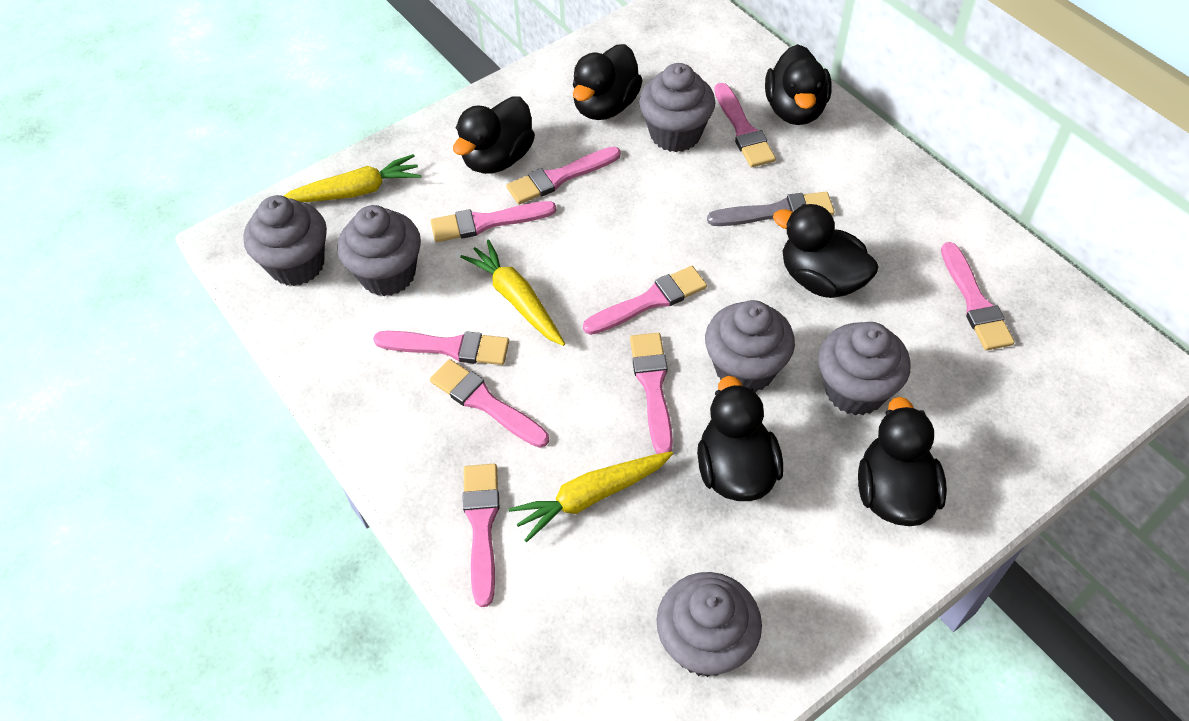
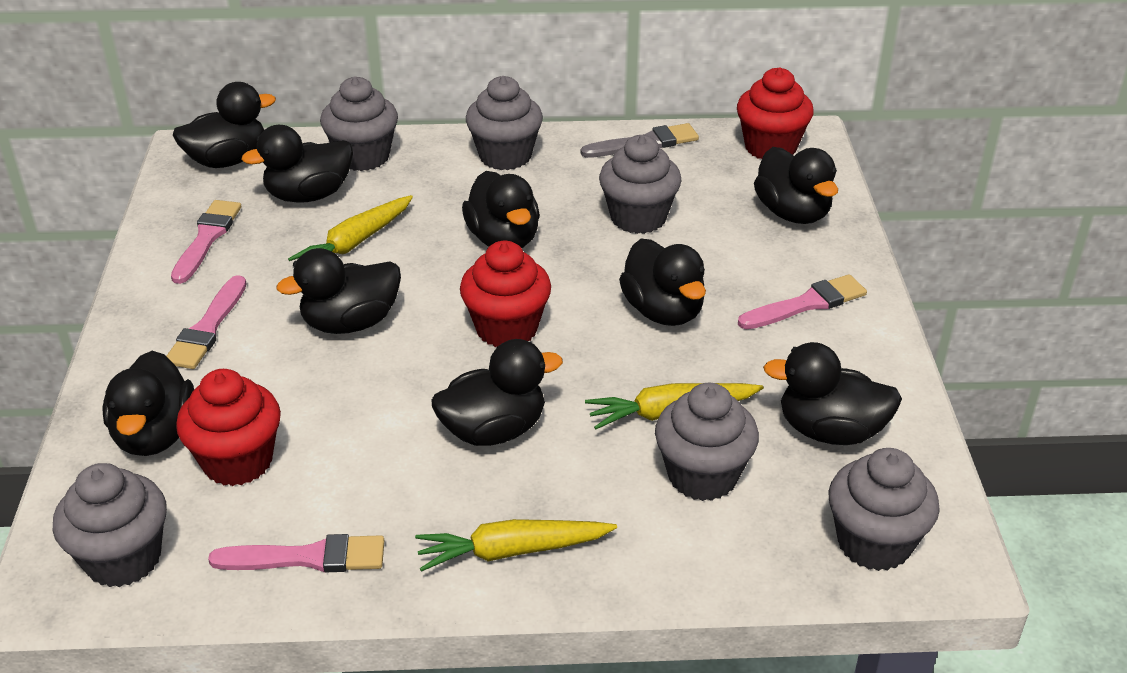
black duck: 6 -> 9
pink brush: 9 -> 4
red cupcake: 0 -> 3

